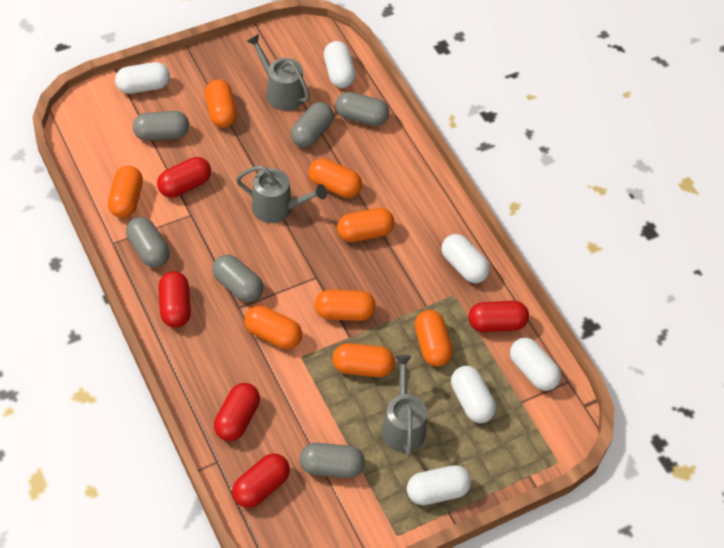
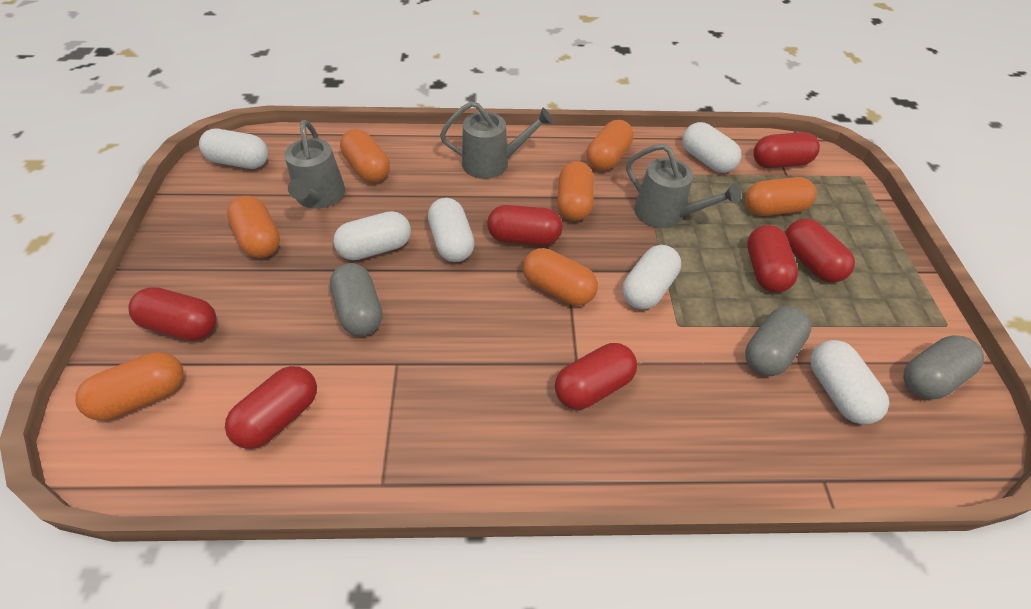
grey capsule: 6 -> 3
orange capsule: 8 -> 7
red capsule: 5 -> 7

